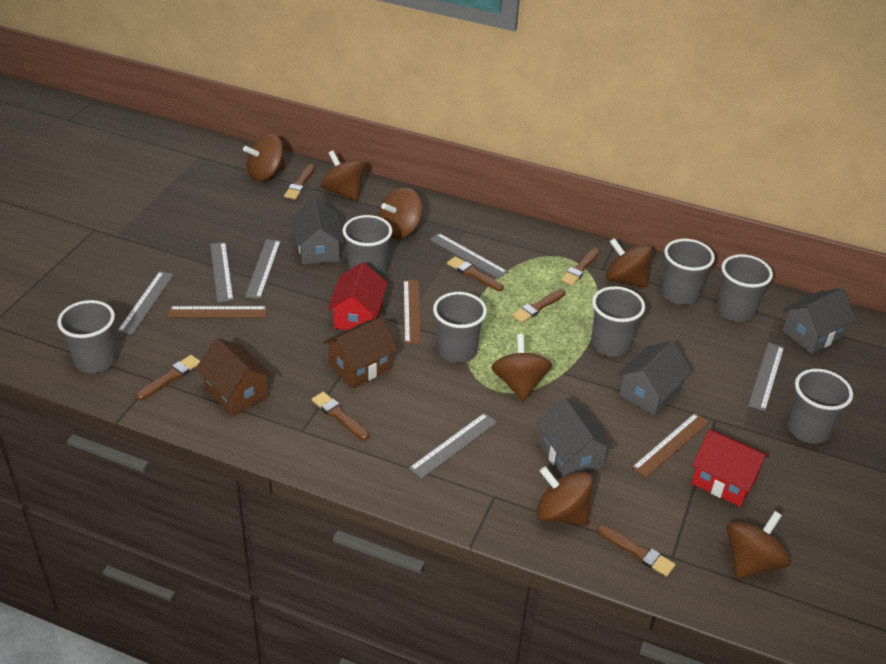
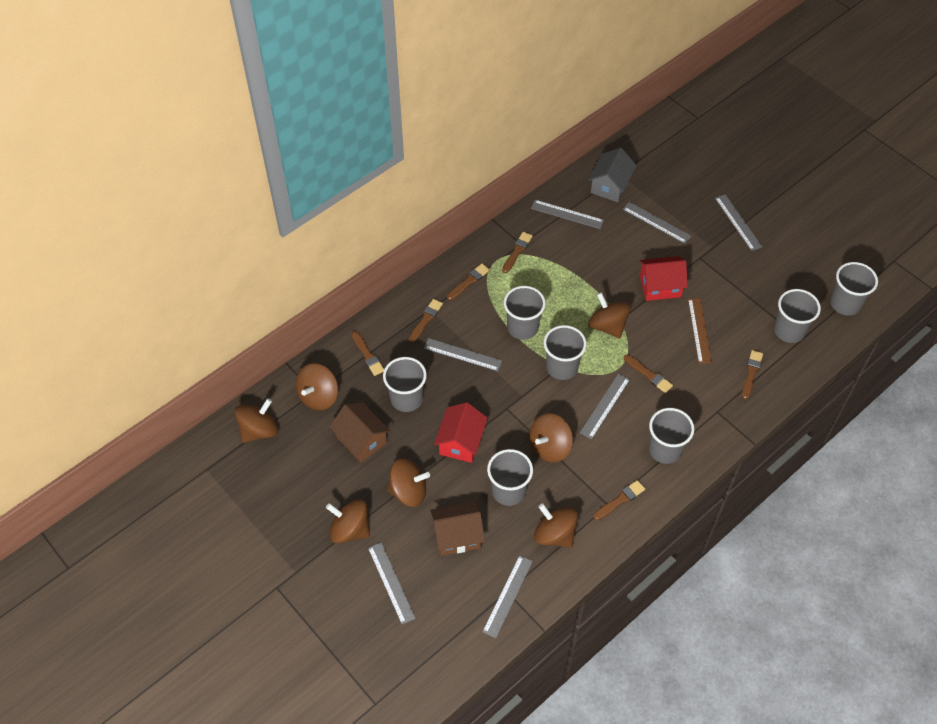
brown ruler: 3 -> 1
grey house: 4 -> 1
grey ruler: 6 -> 7

